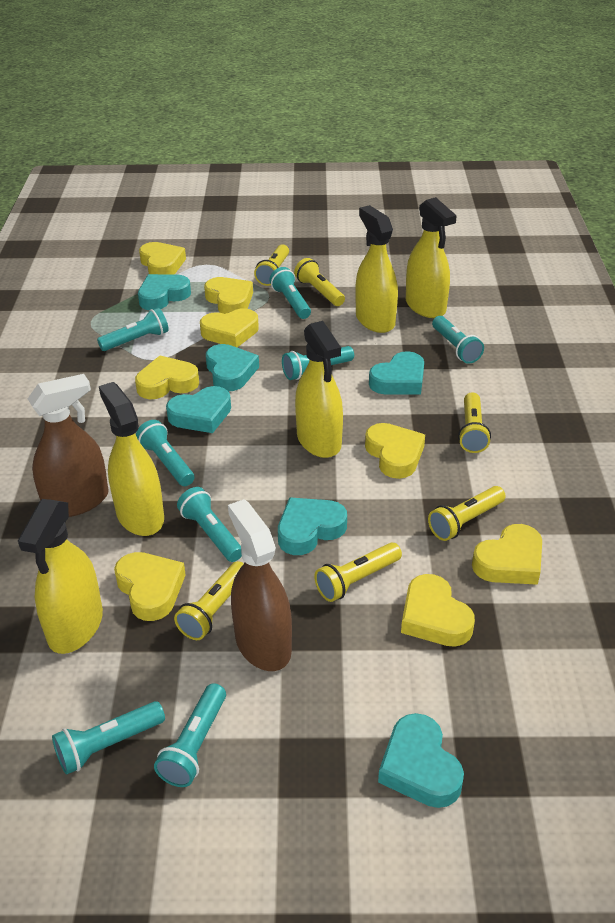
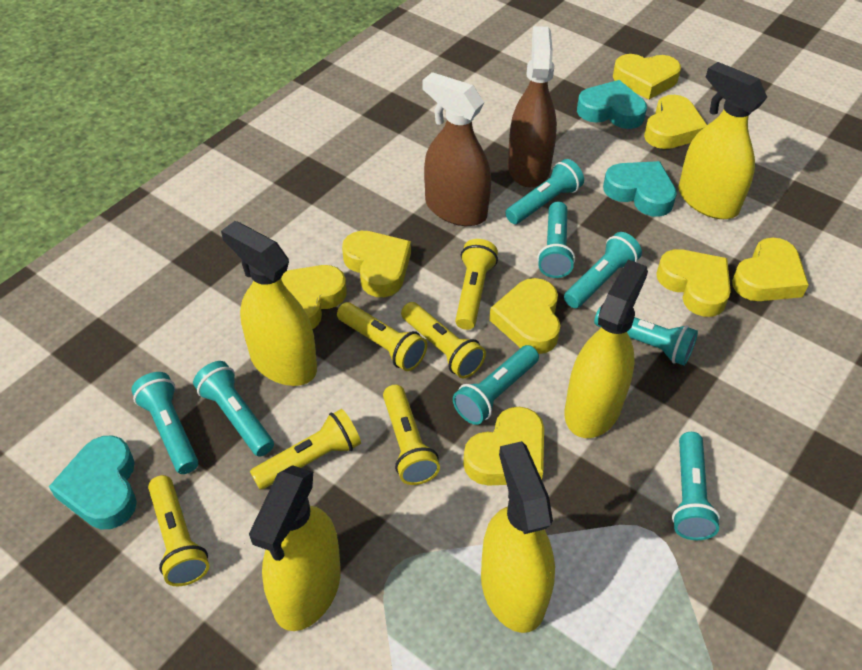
turquoise heart: 6 -> 3

